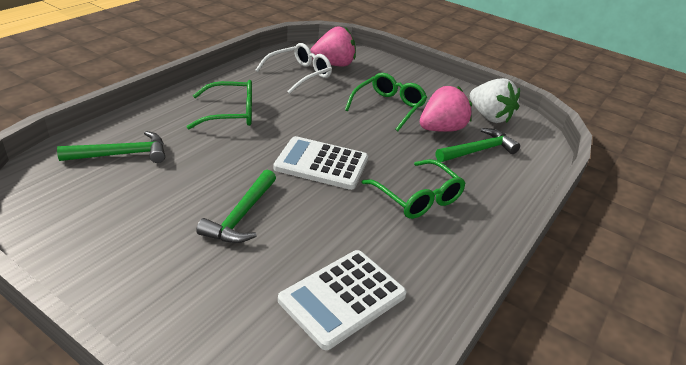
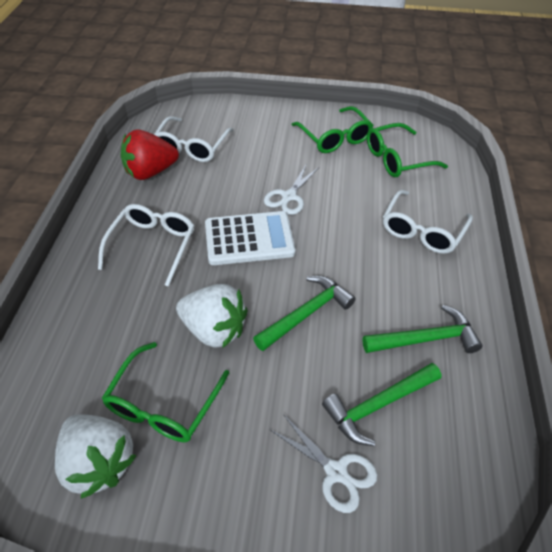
pink strawberry: 2 -> 0
red strawberry: 0 -> 1
white calculator: 2 -> 1
white glasses: 1 -> 3
white scissors: 0 -> 2
white strawberry: 1 -> 2

